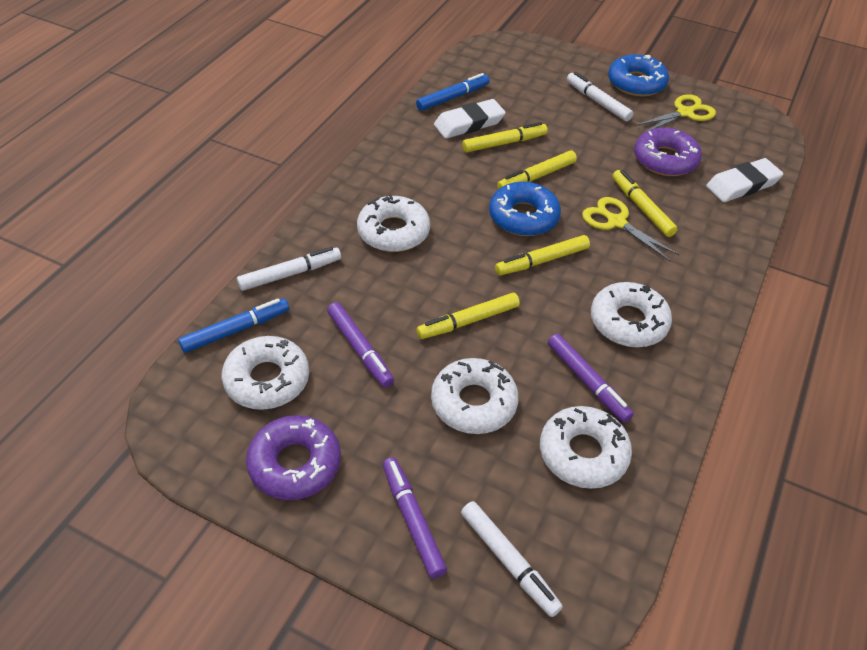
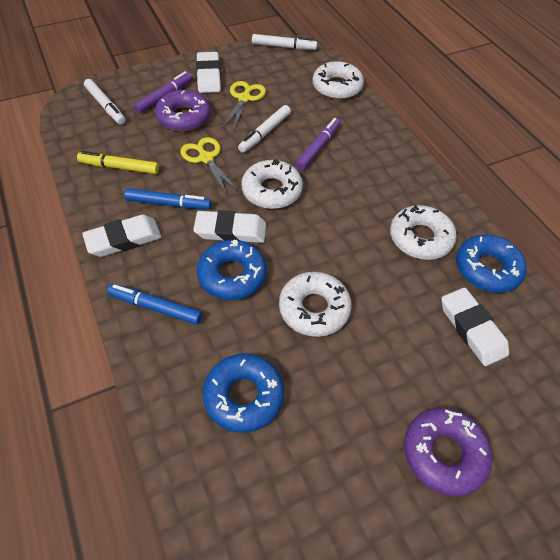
blue donut: 2 -> 3
purple marker: 3 -> 2
white donut: 5 -> 4
white eraser: 2 -> 4
yellow marker: 5 -> 1

